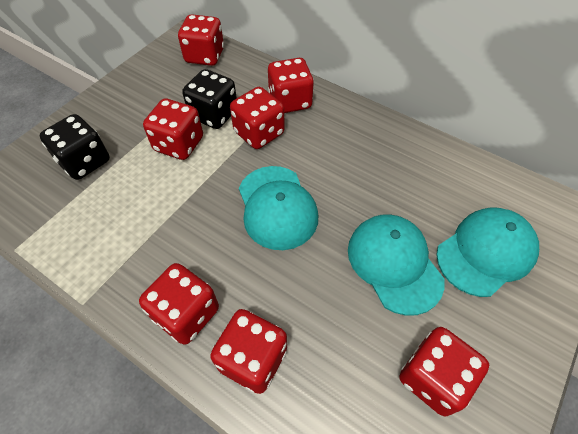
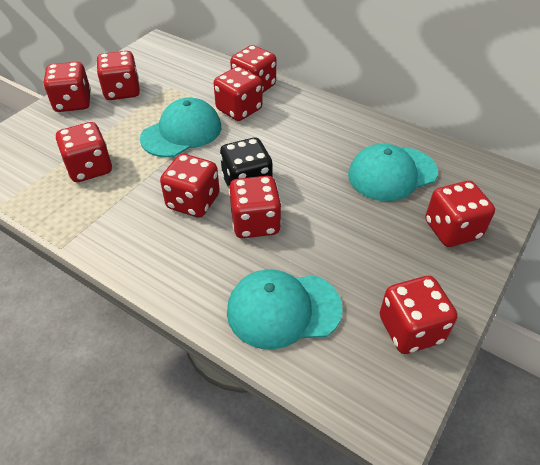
black dice: 2 -> 1
red dice: 7 -> 9

